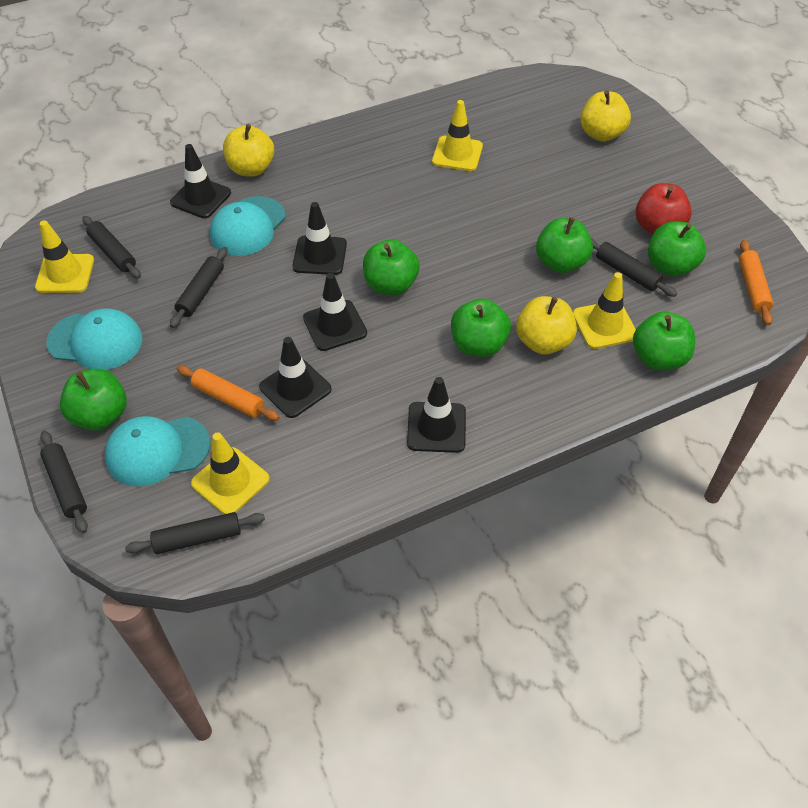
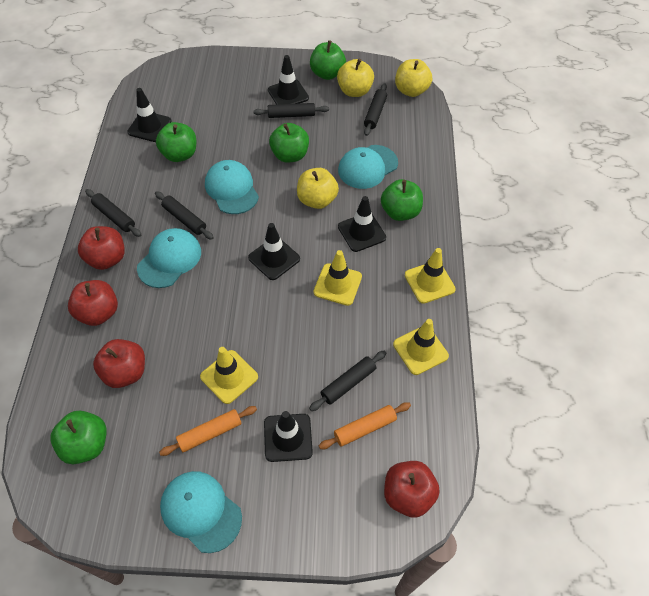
green apple: 6 -> 5
red apple: 1 -> 4
turquoise cap: 3 -> 4

